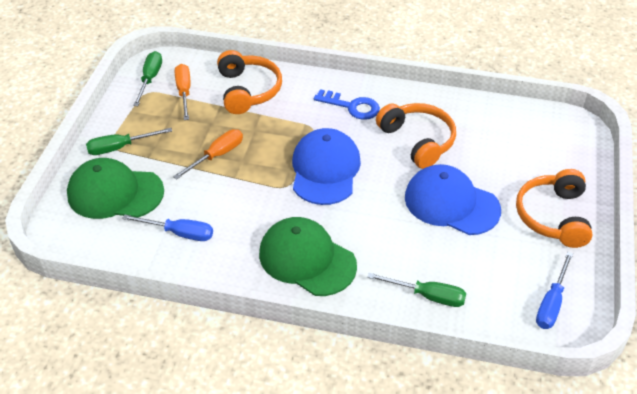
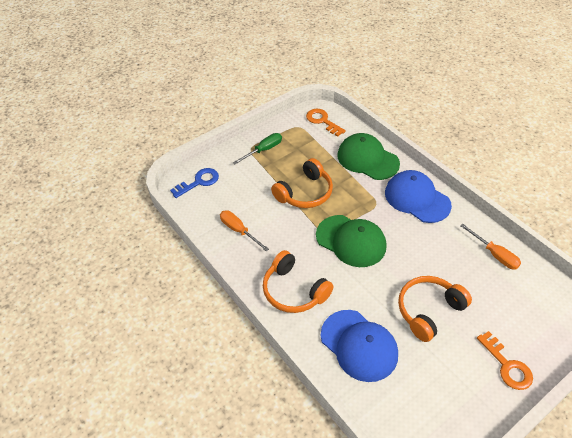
blue screwdriver: 2 -> 0
green screwdriver: 3 -> 1
orange key: 0 -> 2

